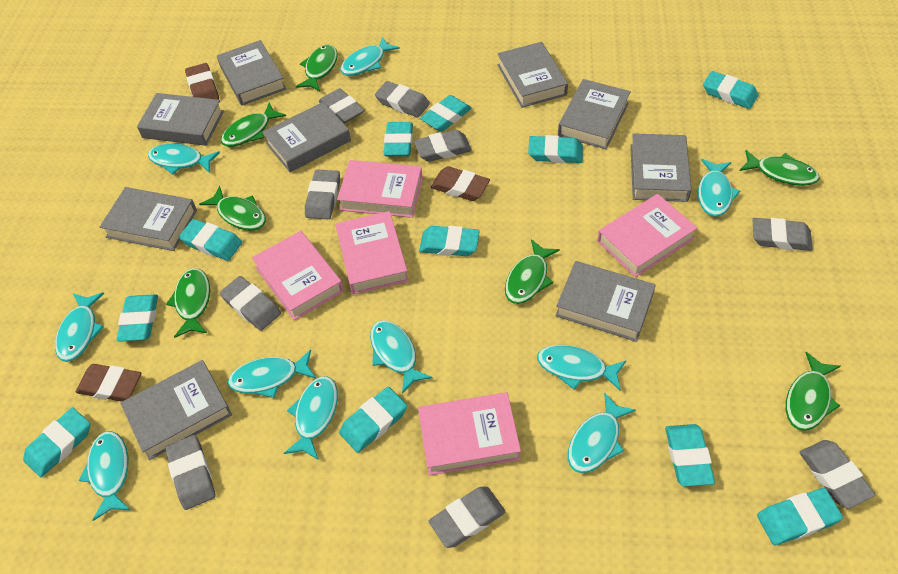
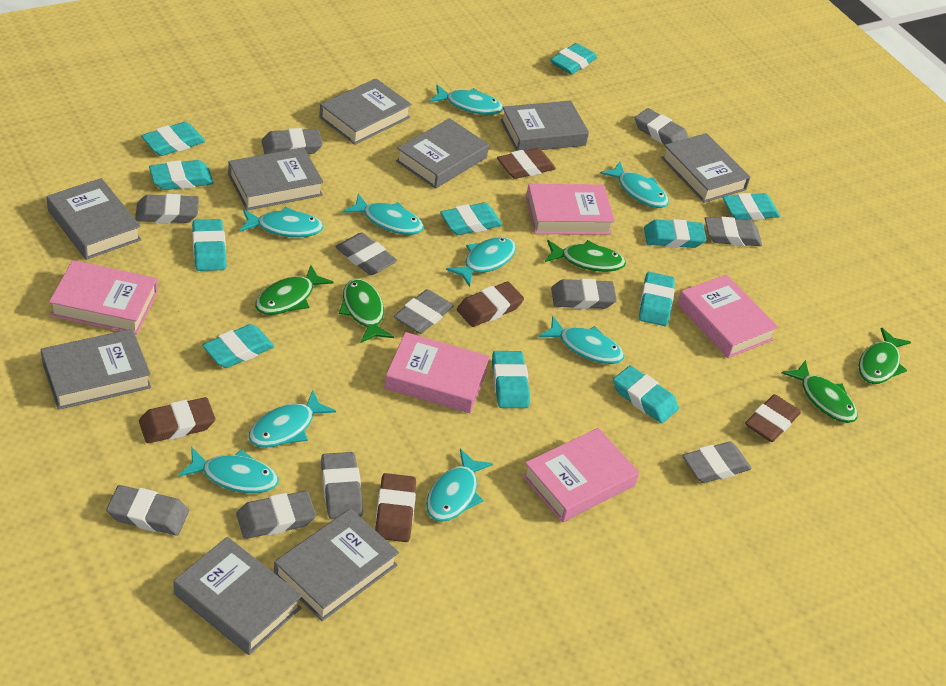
brown eraser: 3 -> 5
green fish: 7 -> 5
grey eraser: 9 -> 11
turquoise fish: 10 -> 9

